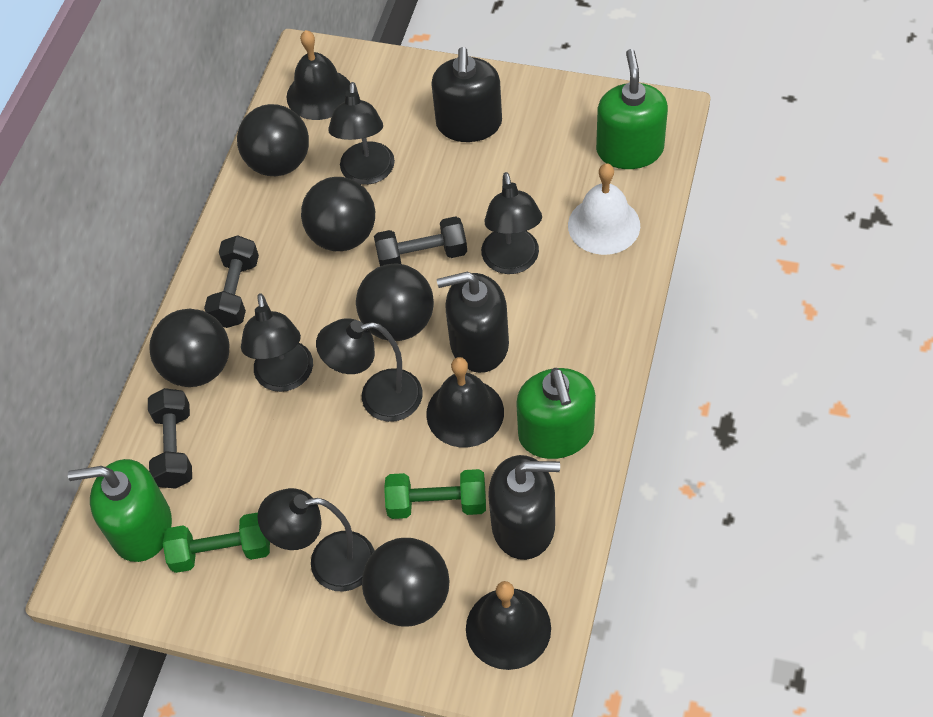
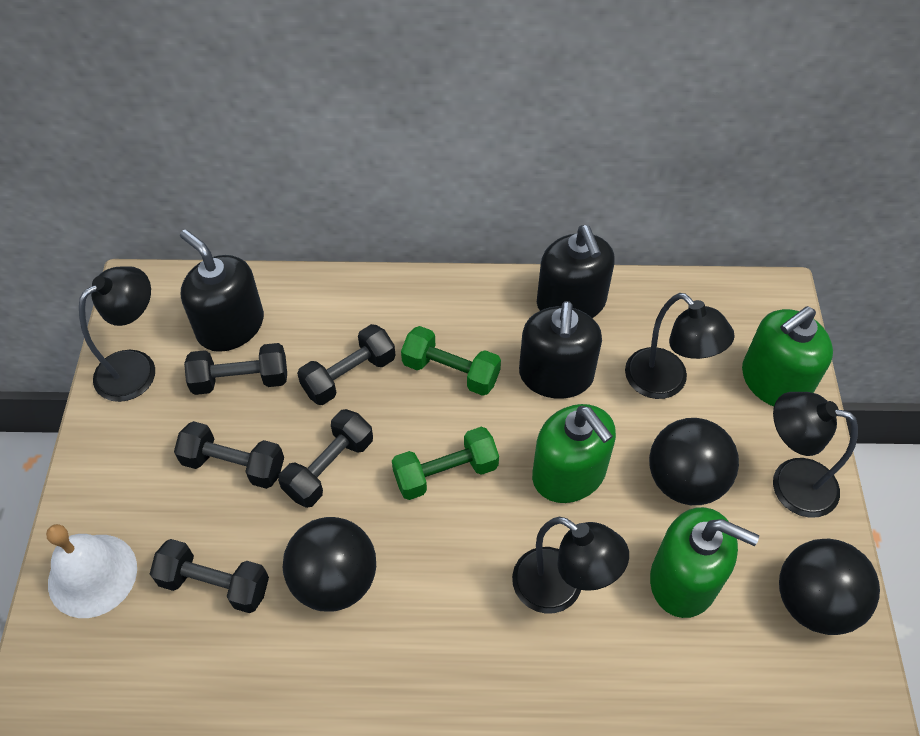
black ball: 5 -> 3
black bell: 3 -> 0
black dumbbell: 3 -> 5
black lamp: 5 -> 4

